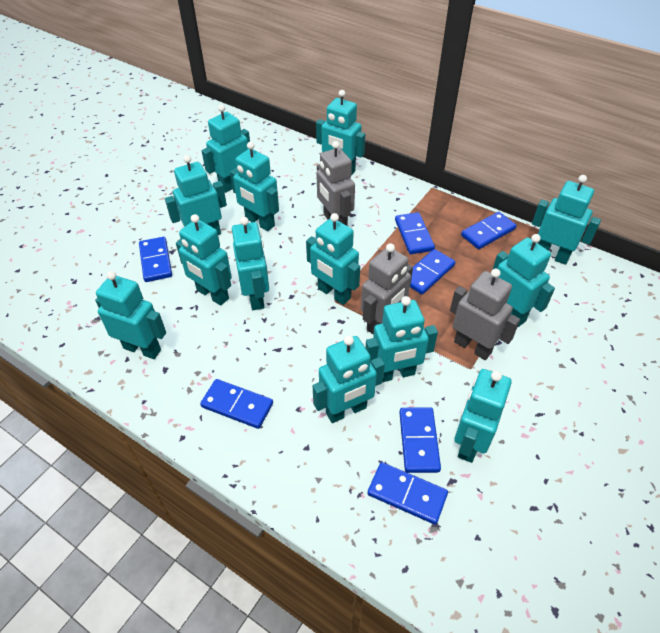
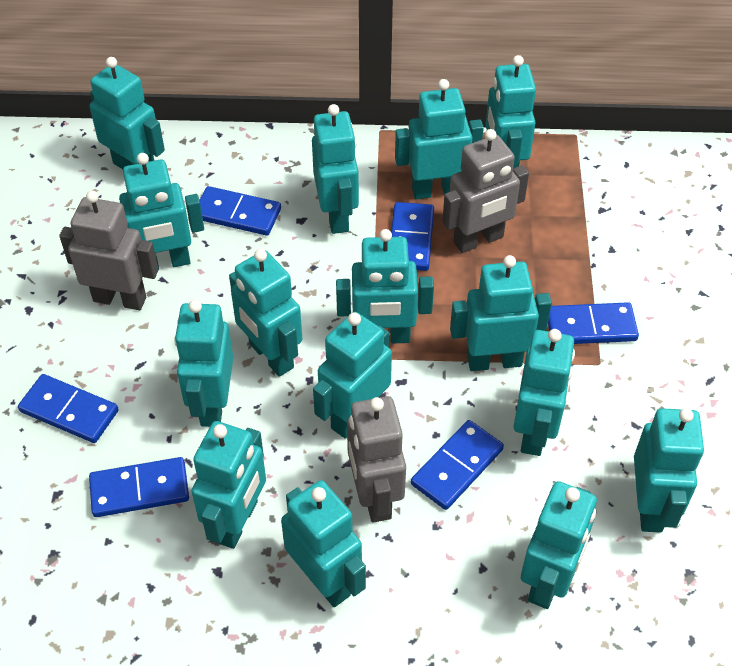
blue domino: 7 -> 6
turquoise robot: 13 -> 15

